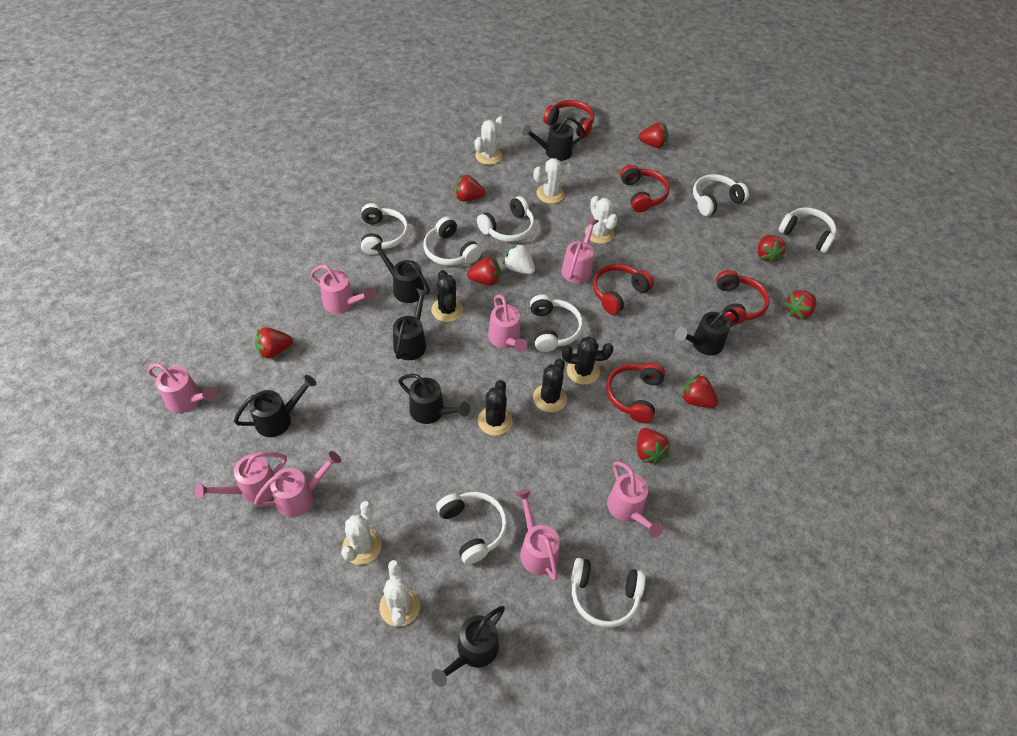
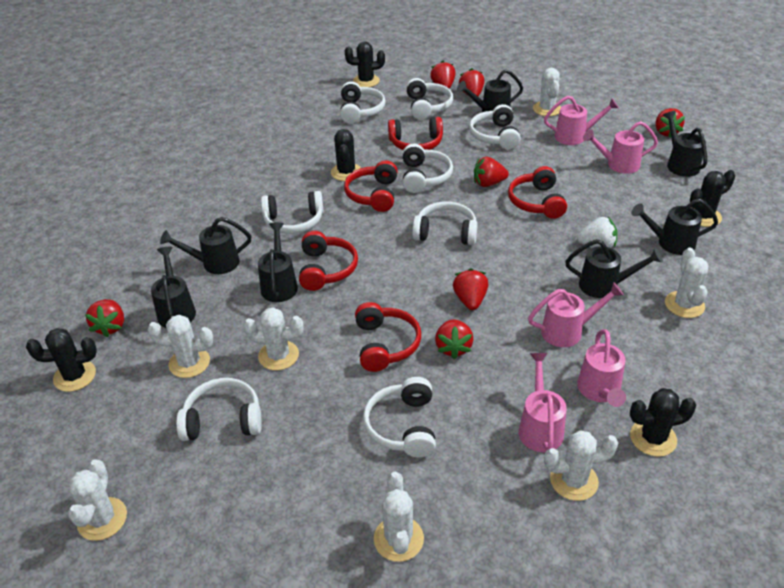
black cactus: 4 -> 5
pink watering can: 8 -> 5
red strawberry: 8 -> 7
white cactus: 5 -> 7

